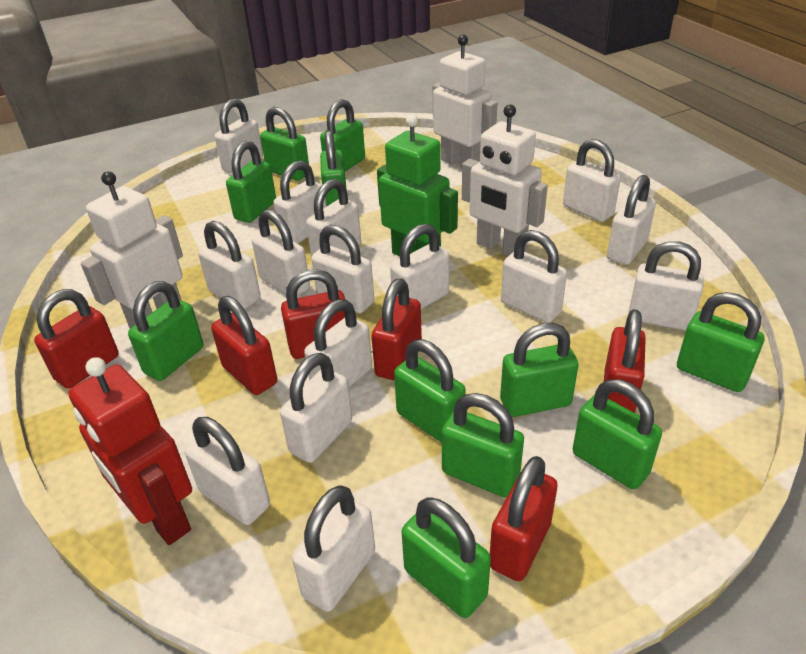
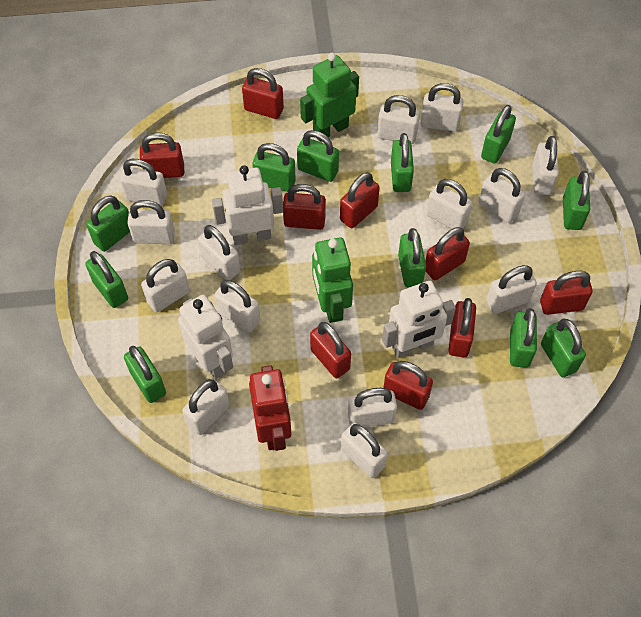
green robot: 1 -> 2
red padlock: 6 -> 9
white padlock: 15 -> 14

